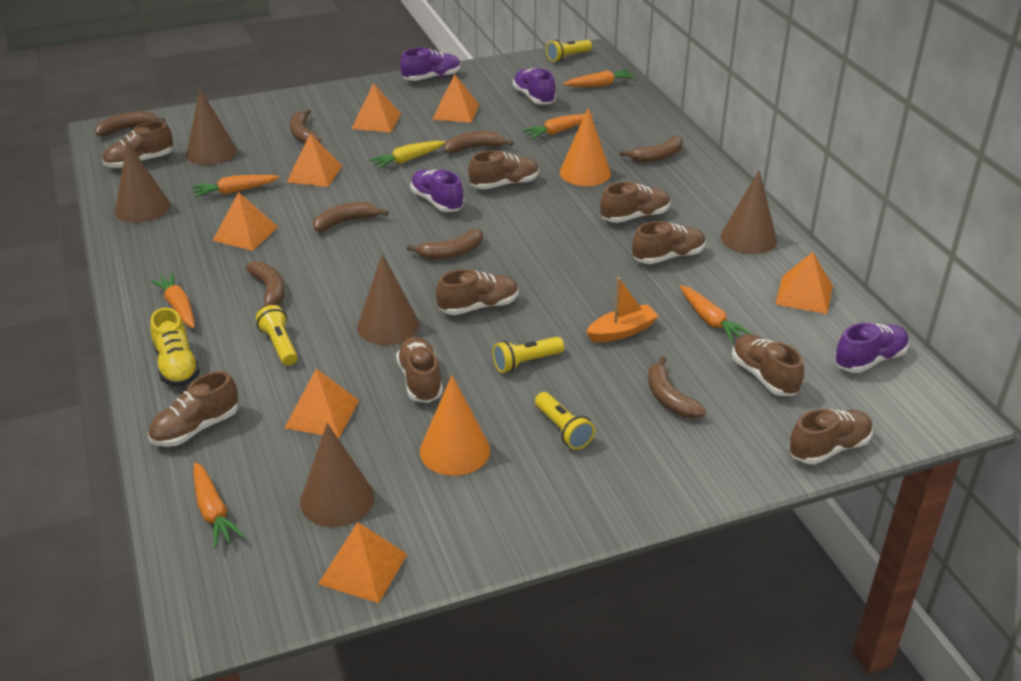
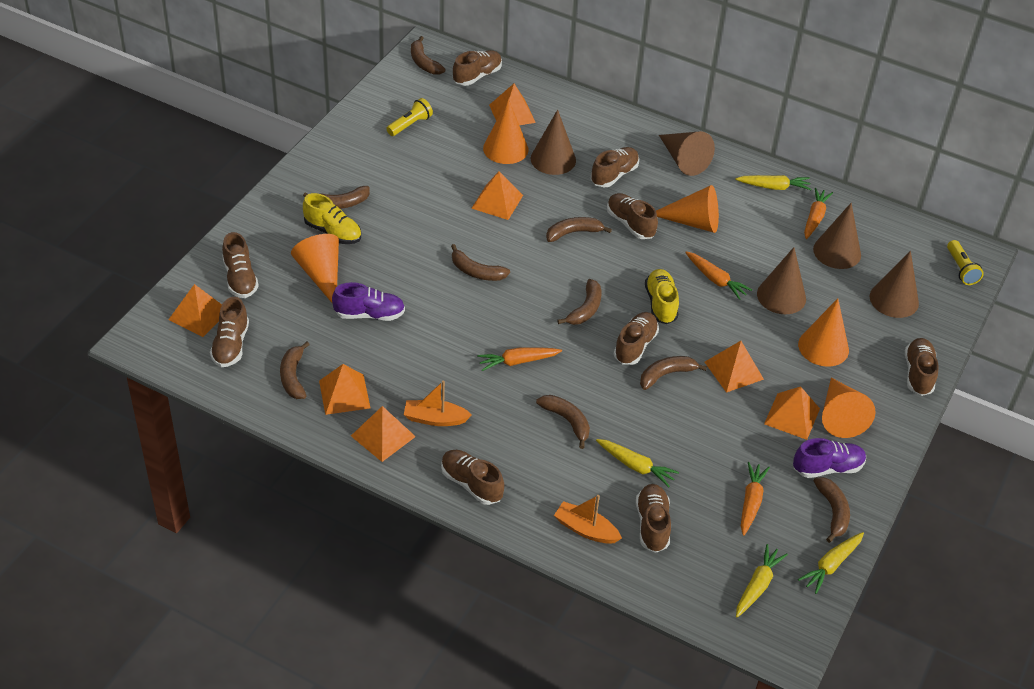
brown banana: 8 -> 9
orange boat: 1 -> 2
orange carrot: 6 -> 4
orange cone: 2 -> 5
purple shoe: 4 -> 2
yellow carrot: 1 -> 4
yellow flashlight: 4 -> 2
yellow shoe: 1 -> 2

